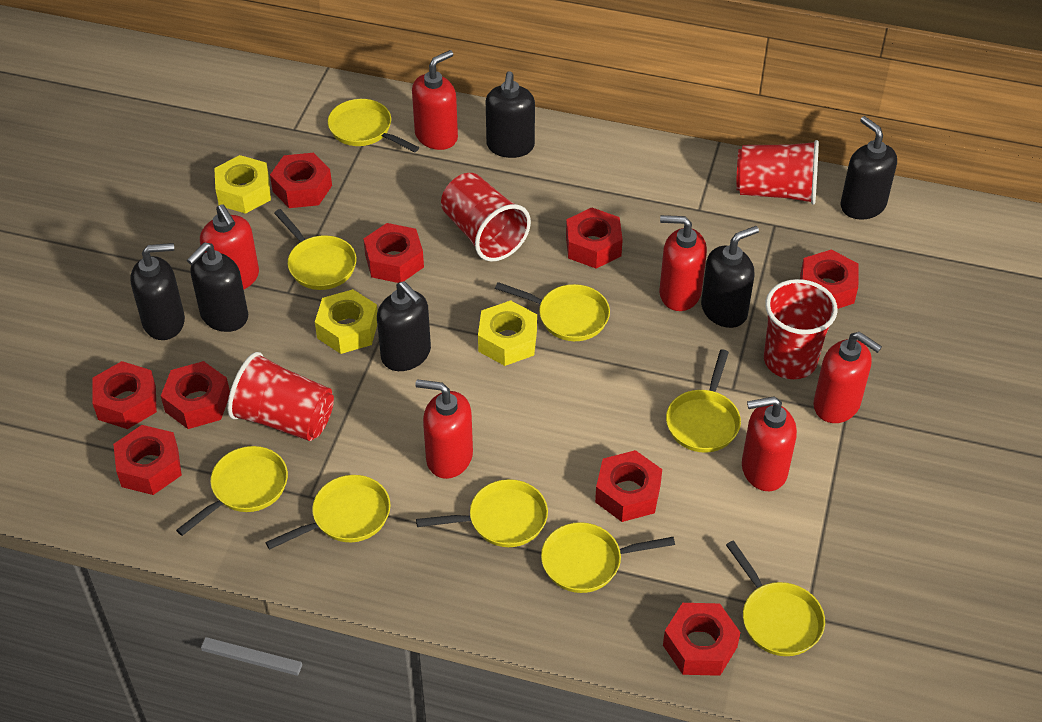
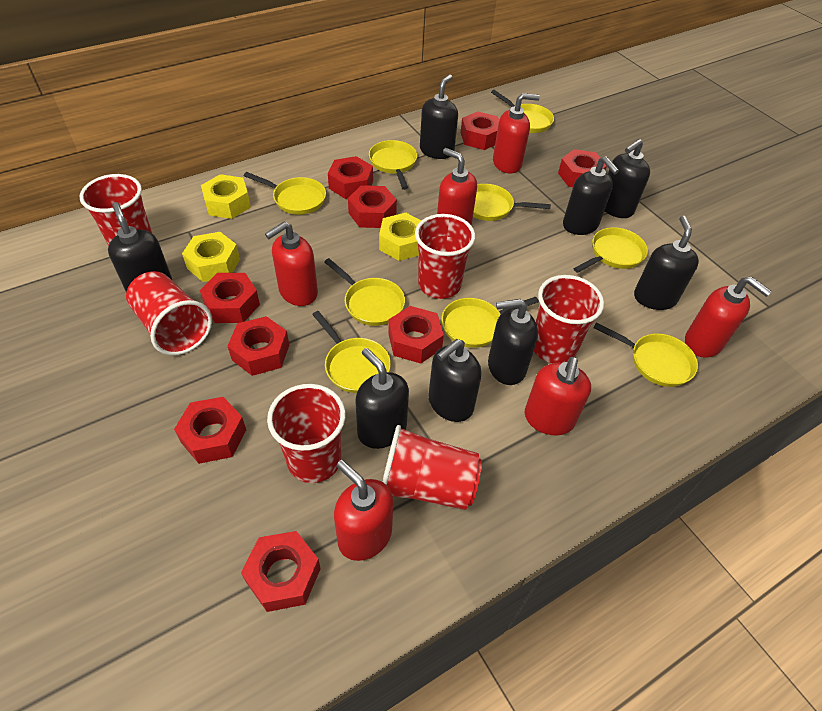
black soap dispenser: 6 -> 8
red cup: 4 -> 6

